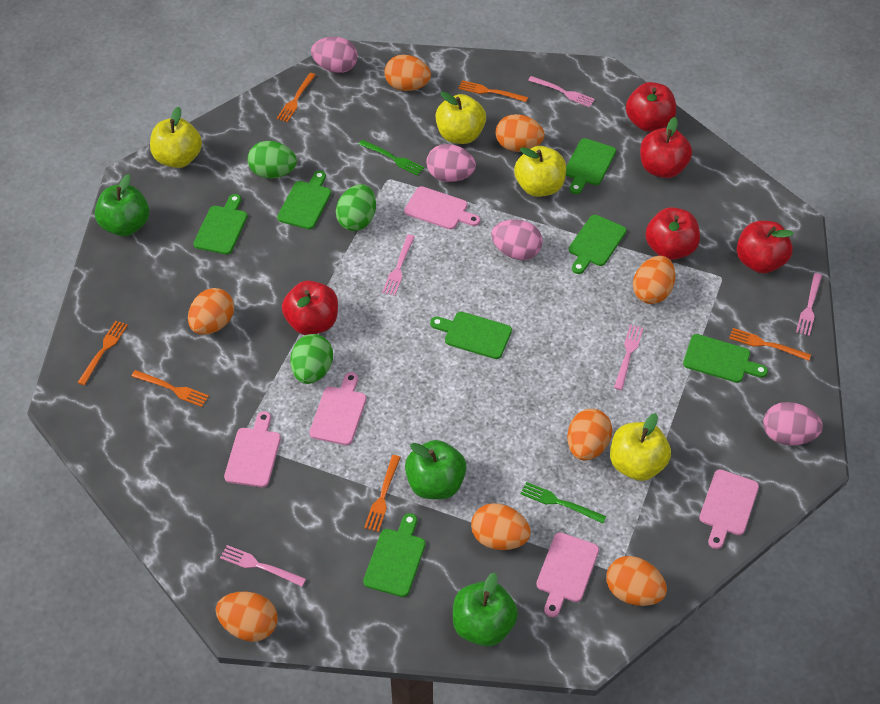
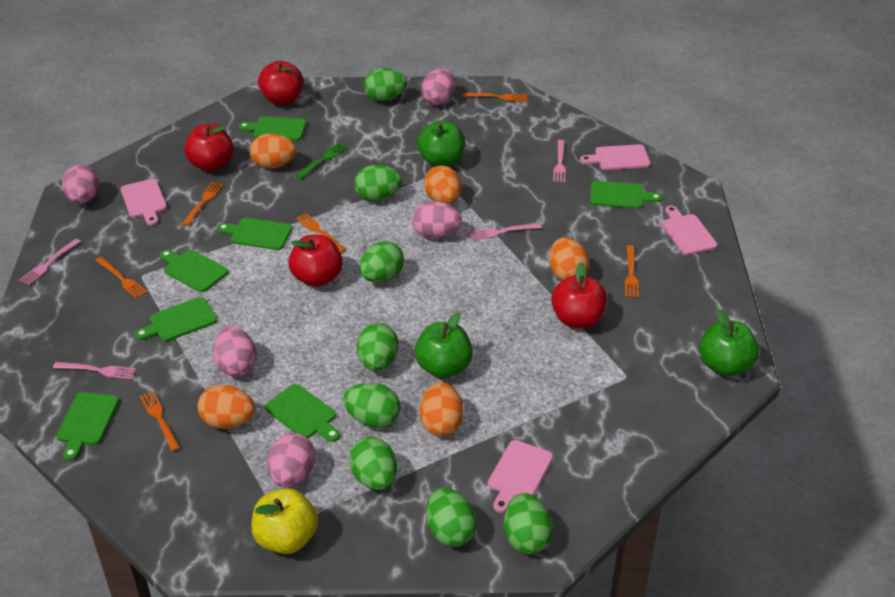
green egg: 3 -> 8
green fork: 2 -> 1
orange egg: 8 -> 5
pink cutting board: 5 -> 4
pink egg: 4 -> 5
pink fork: 5 -> 4
red apple: 5 -> 4
yellow apple: 4 -> 1

